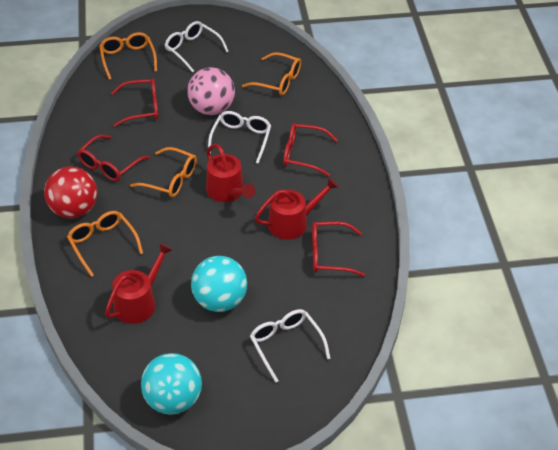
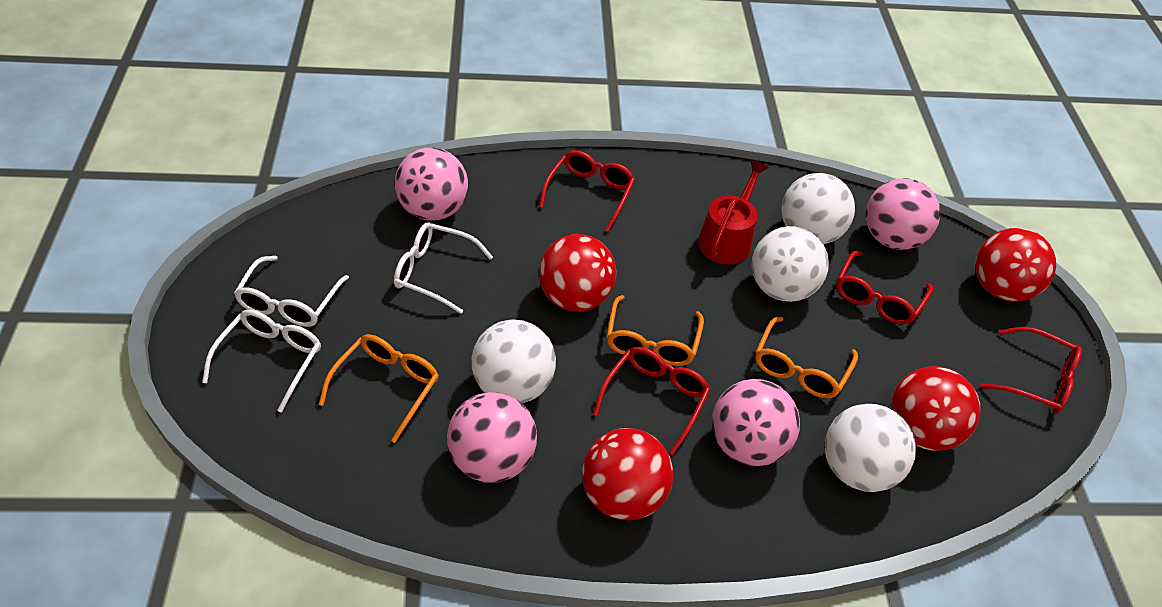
orange glasses: 4 -> 3
pink ball: 1 -> 4
red ball: 1 -> 4
red watering can: 3 -> 1
turquoise ball: 2 -> 0
white ball: 0 -> 4

